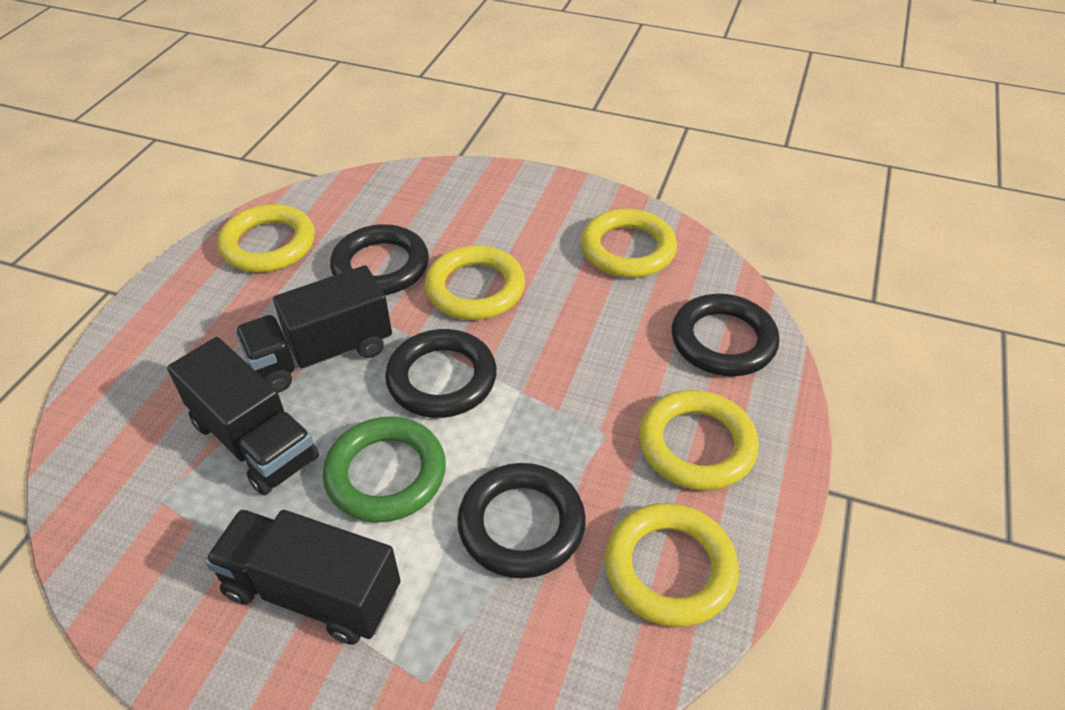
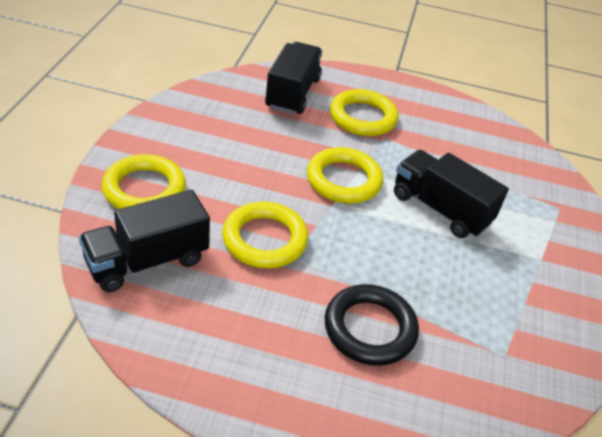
black ring: 4 -> 1
green ring: 1 -> 0
yellow ring: 5 -> 4

